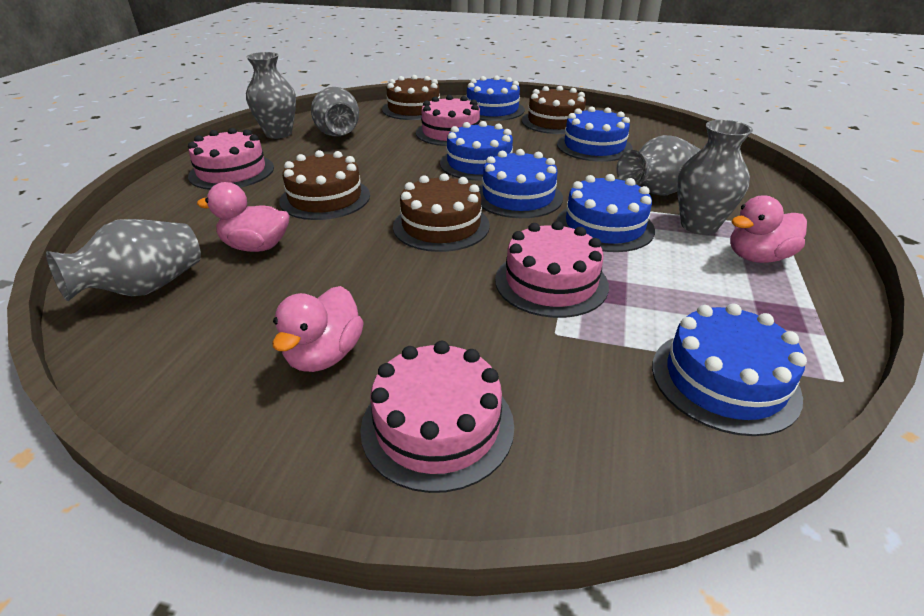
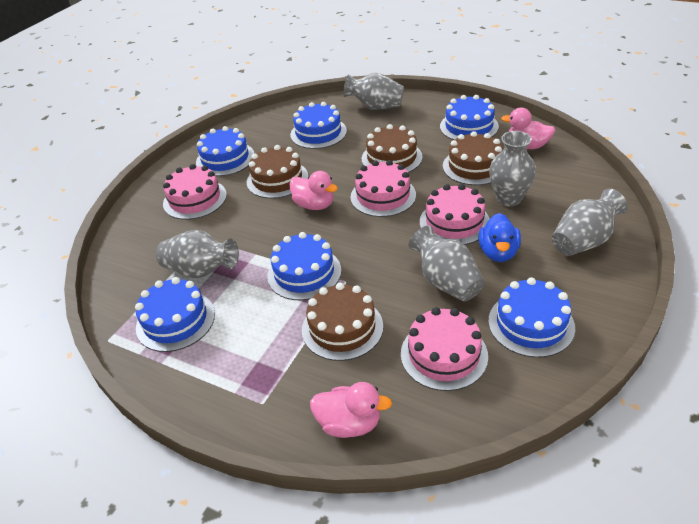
blue duck: 0 -> 1

